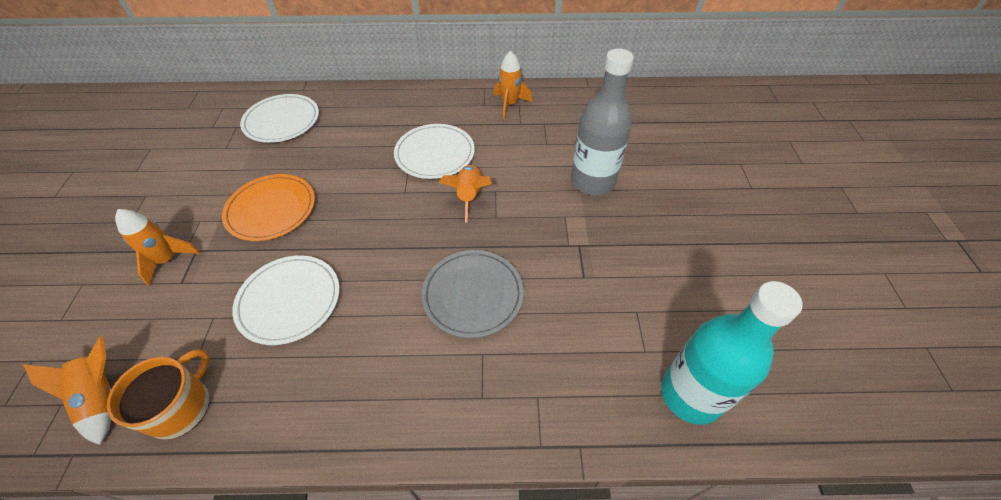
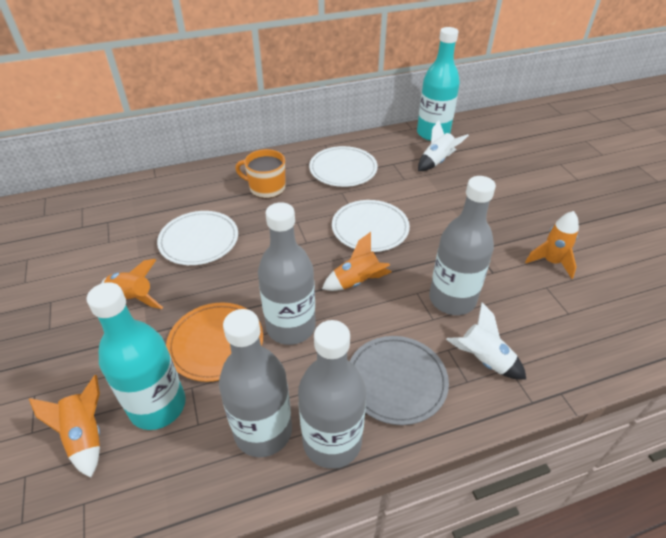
grey bottle: 1 -> 4
turquoise bottle: 1 -> 2
white rocket: 0 -> 2

